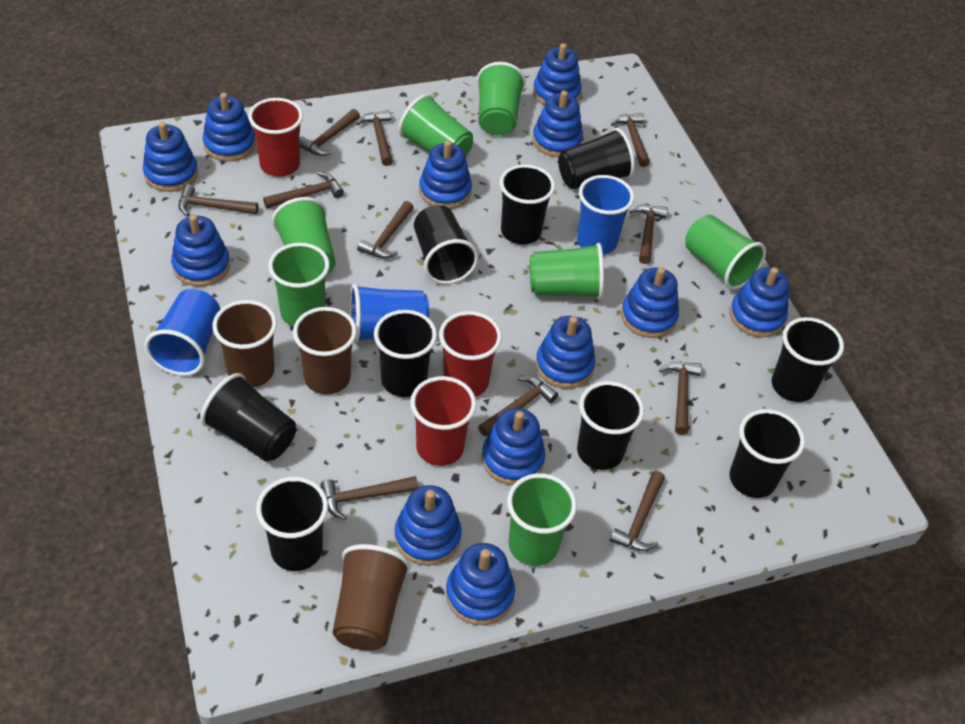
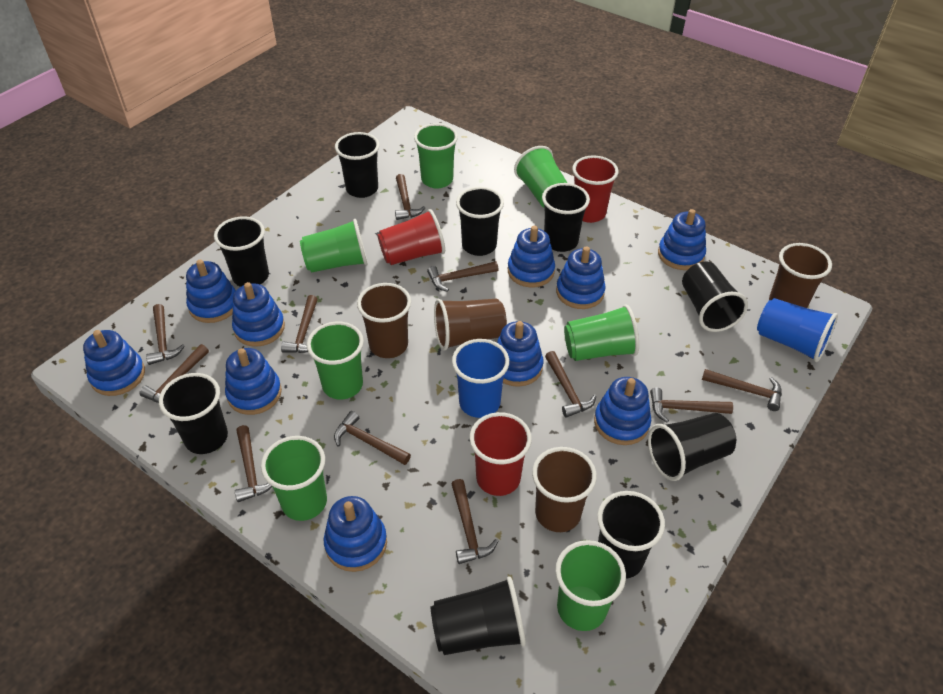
blue cup: 3 -> 2
blue stacking toy: 12 -> 10
brown cup: 3 -> 4

